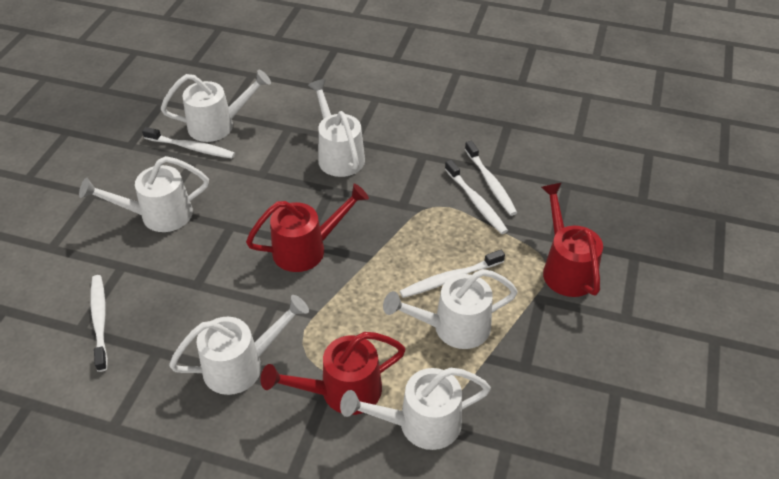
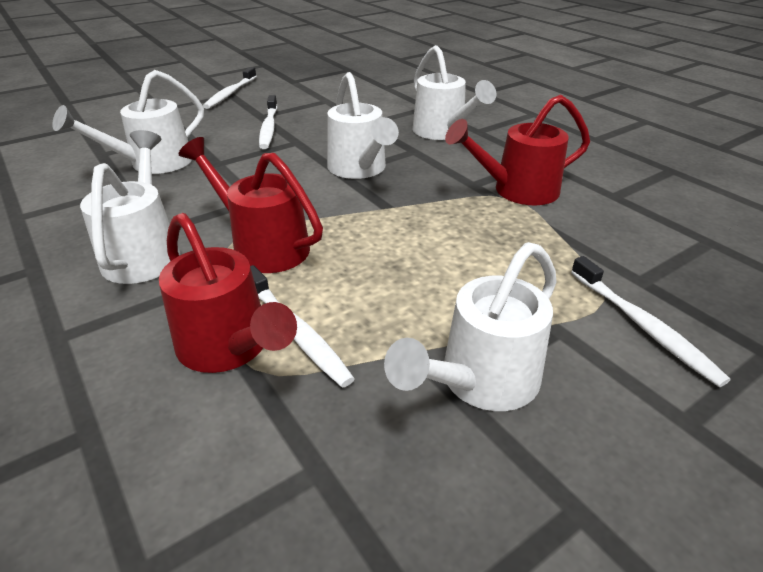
white toothbrush: 5 -> 4
white watering can: 6 -> 5

